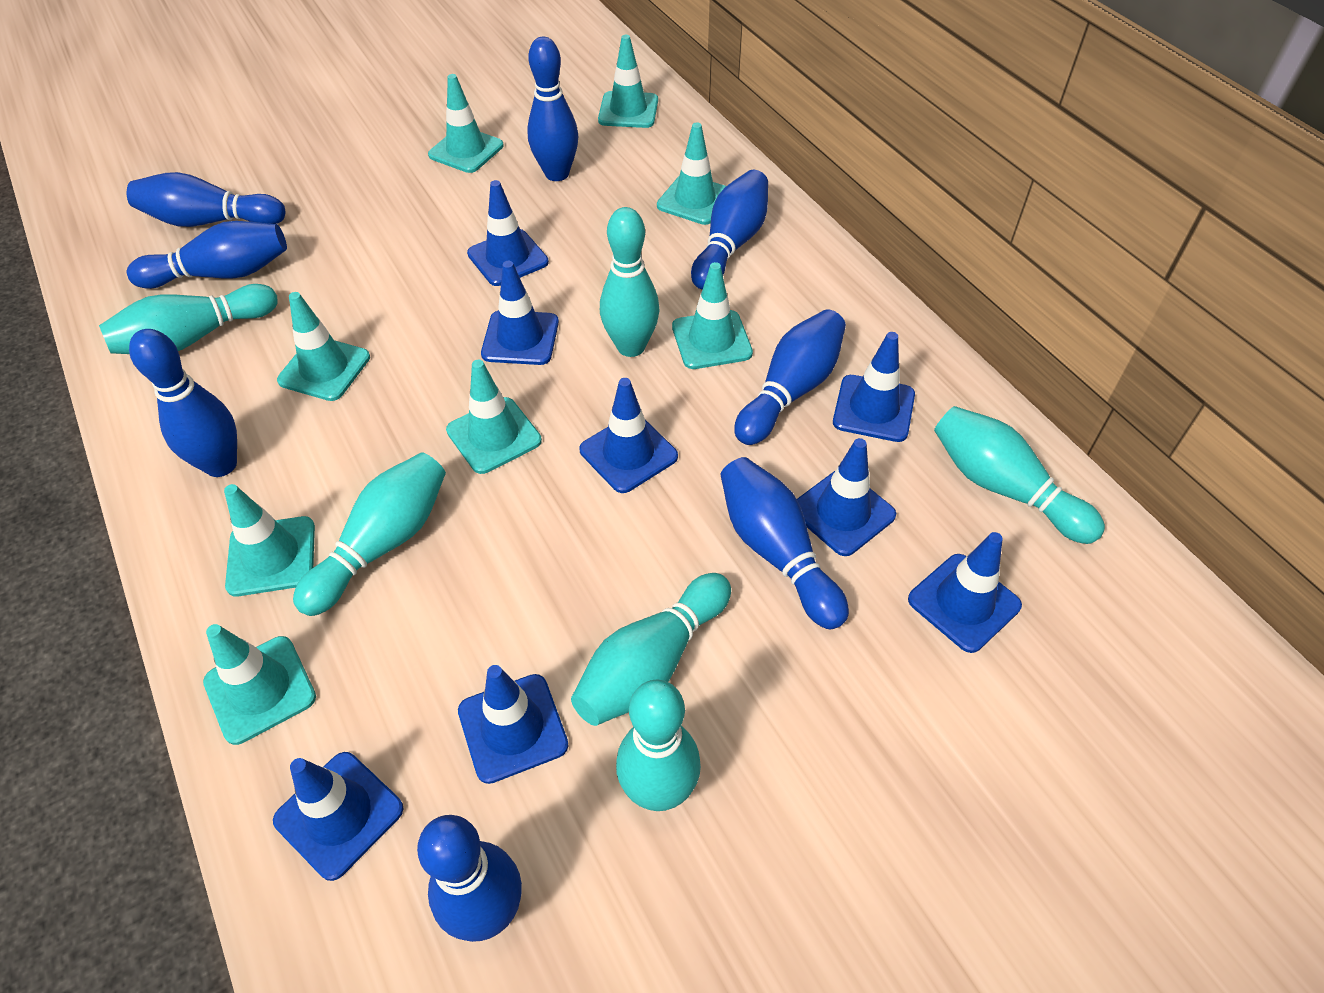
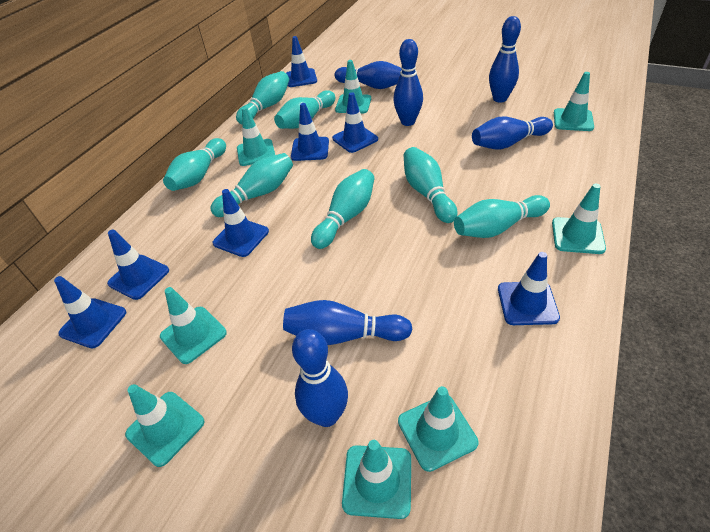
blue bowling pin: 8 -> 6
blue traffic cone: 8 -> 7
turquoise bowling pin: 6 -> 7

